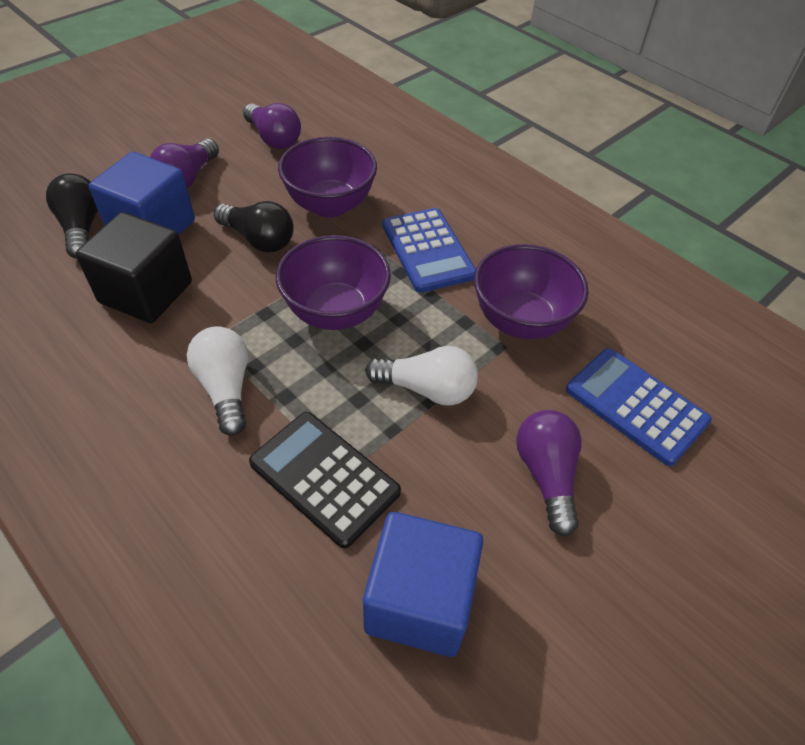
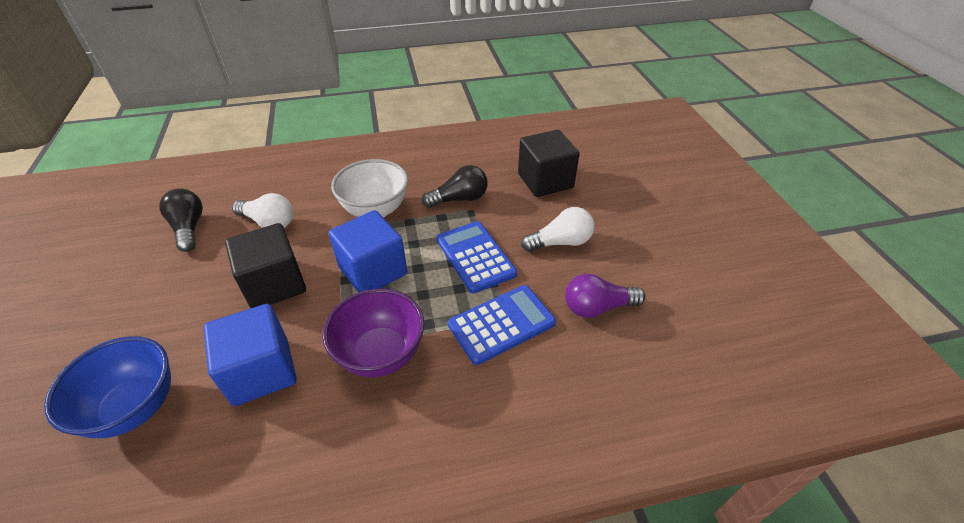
black calculator: 1 -> 0
black cube: 1 -> 2
blue bowl: 0 -> 1
purple bowl: 3 -> 1
purple light bulb: 3 -> 1
white bowl: 0 -> 1

